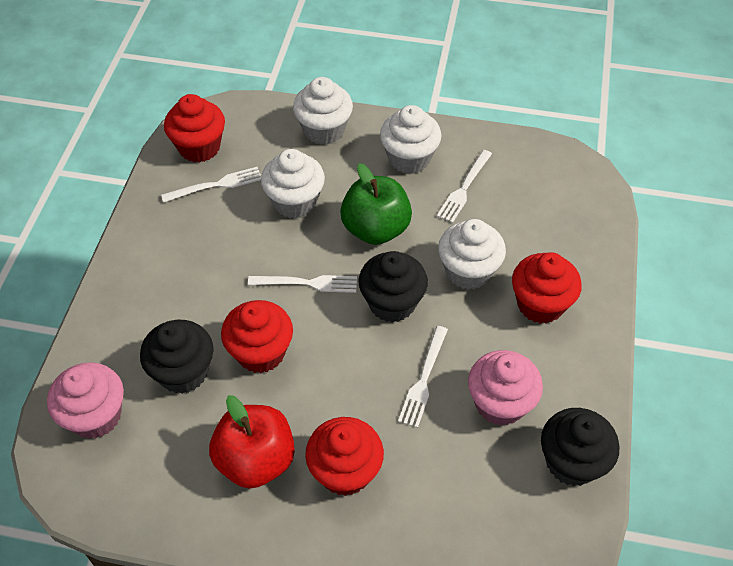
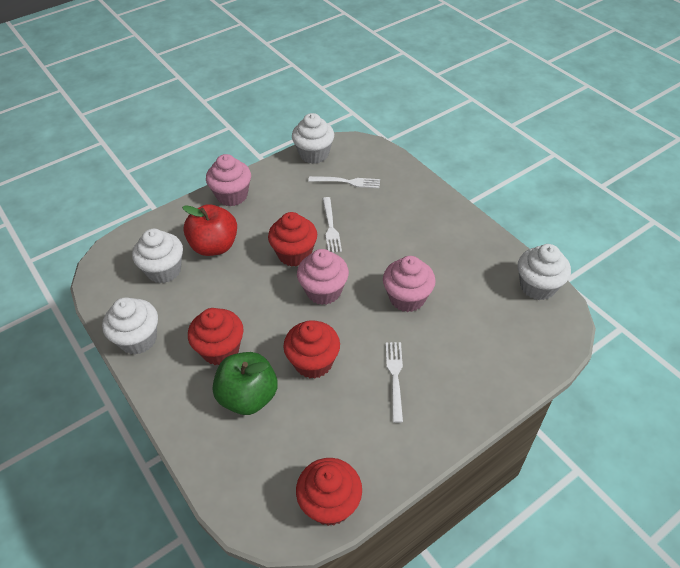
black cupcake: 3 -> 0
pink cupcake: 2 -> 3
white fork: 4 -> 3

